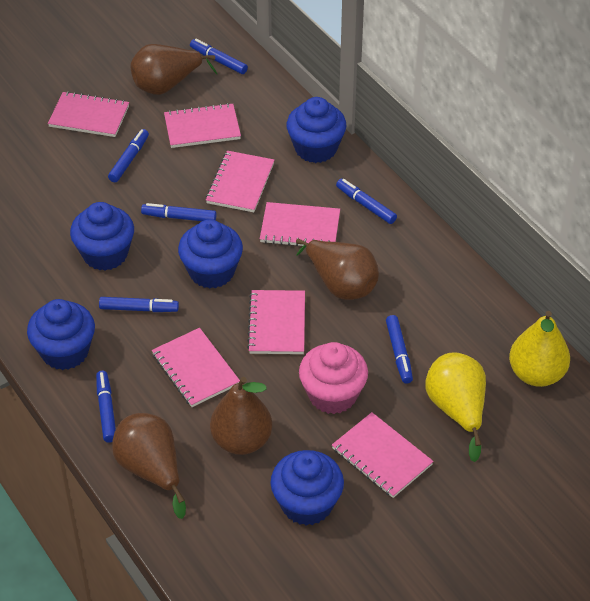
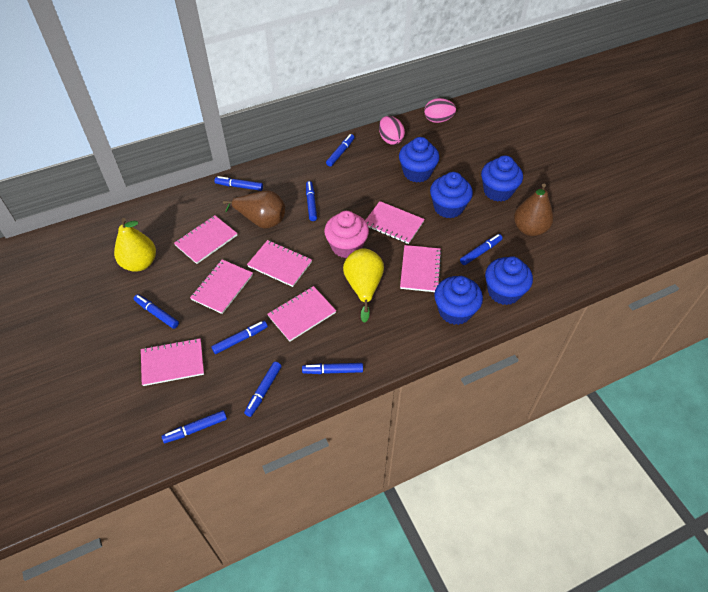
blue marker: 7 -> 9
brown pear: 4 -> 2
pink egg: 0 -> 2

